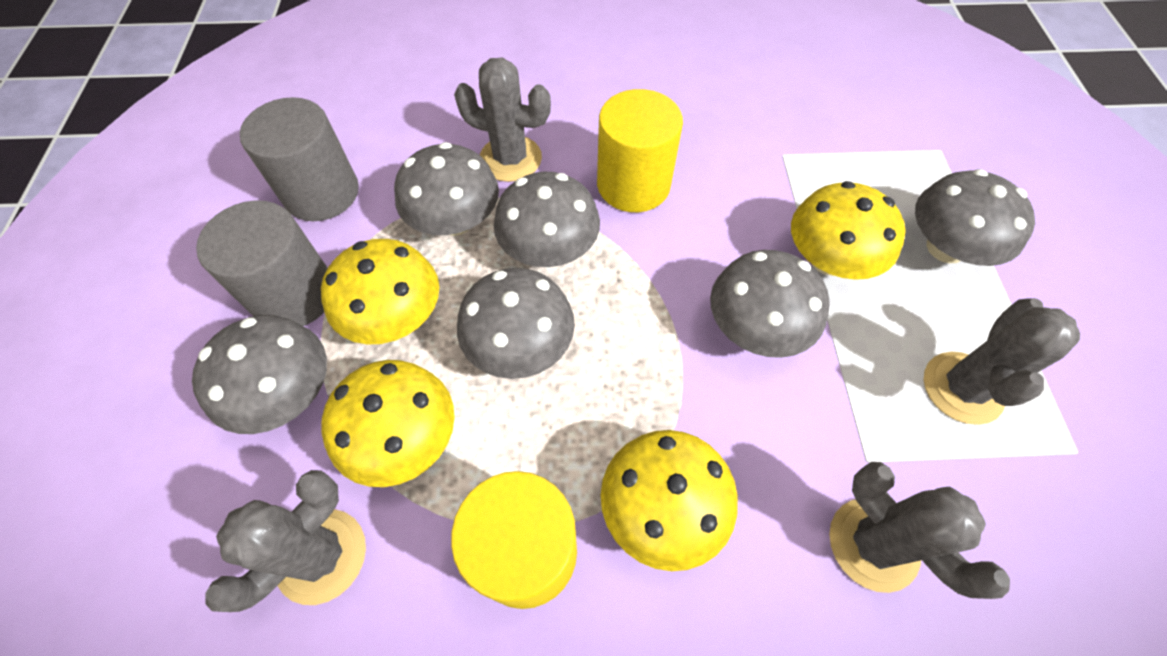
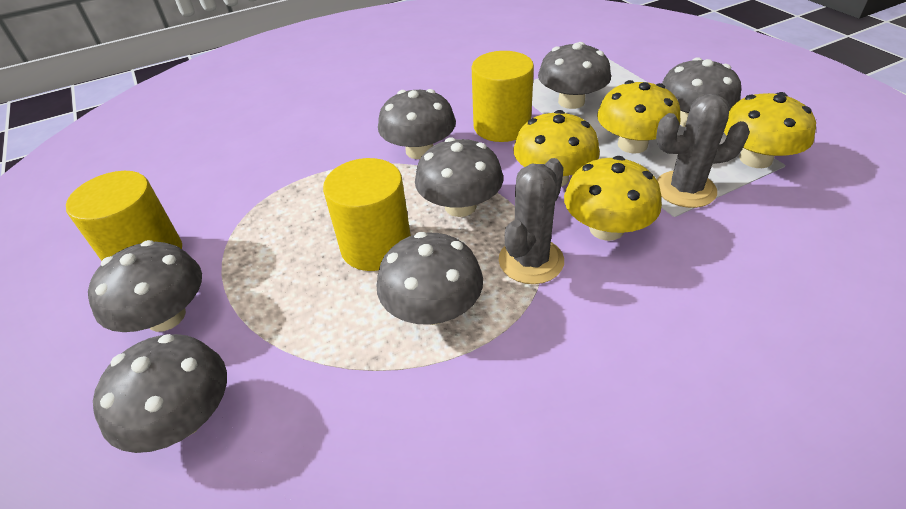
grey cactus: 4 -> 2
grey cylinder: 2 -> 0
grey mushroom: 6 -> 7
yellow cylinder: 2 -> 3

